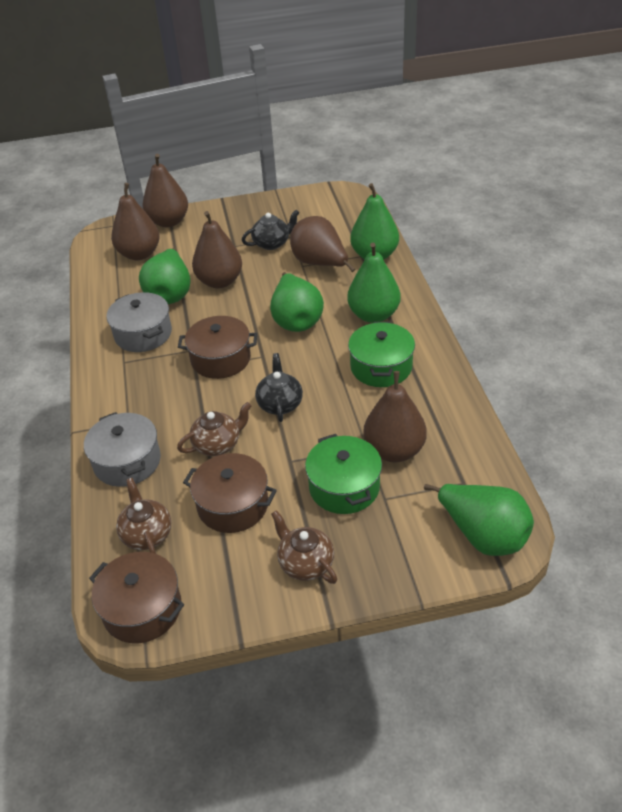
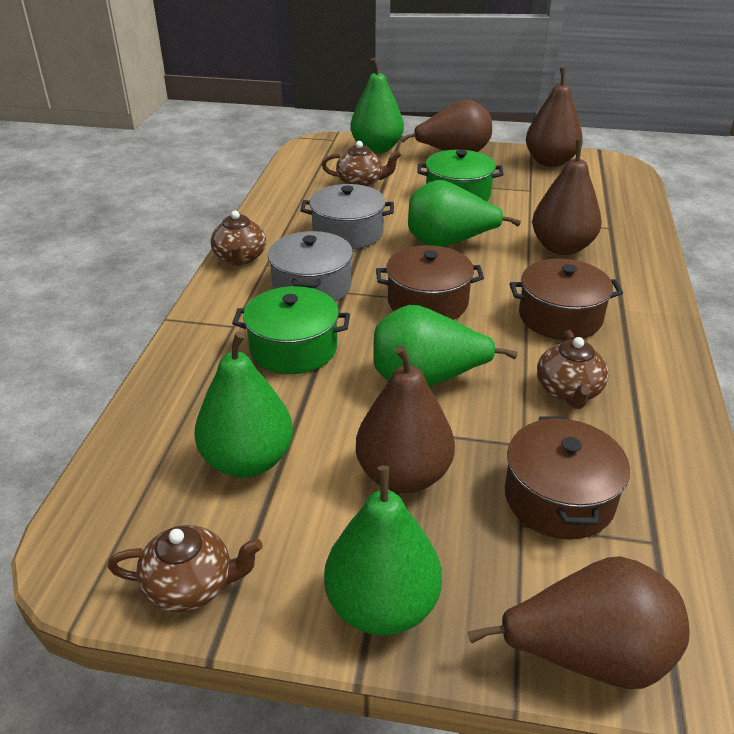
black teapot: 2 -> 0
brown teapot: 3 -> 4

